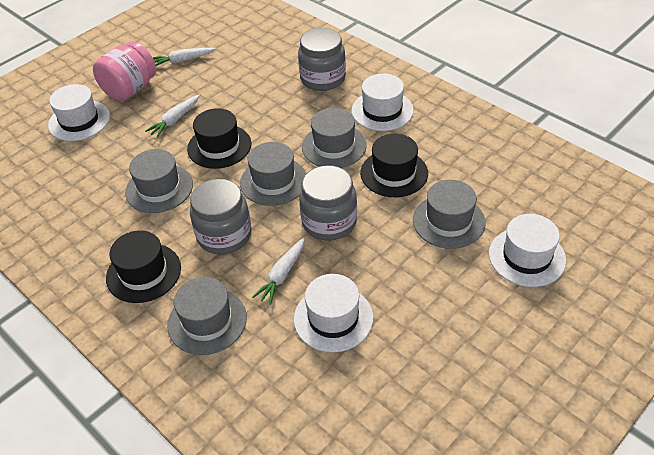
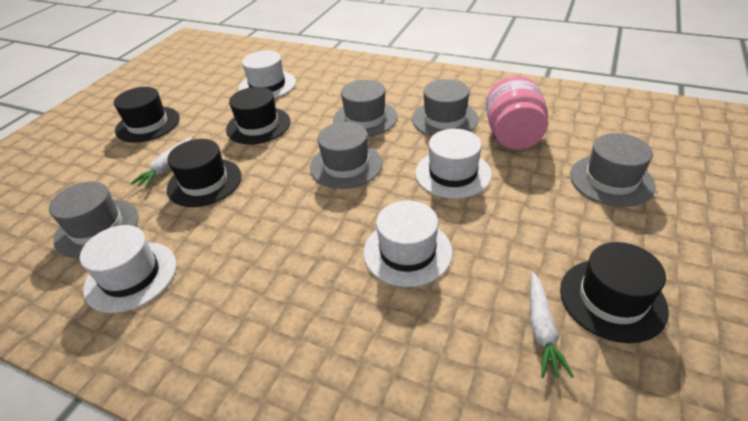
black hat: 3 -> 4
grey jar: 3 -> 0
white carrot: 3 -> 2

